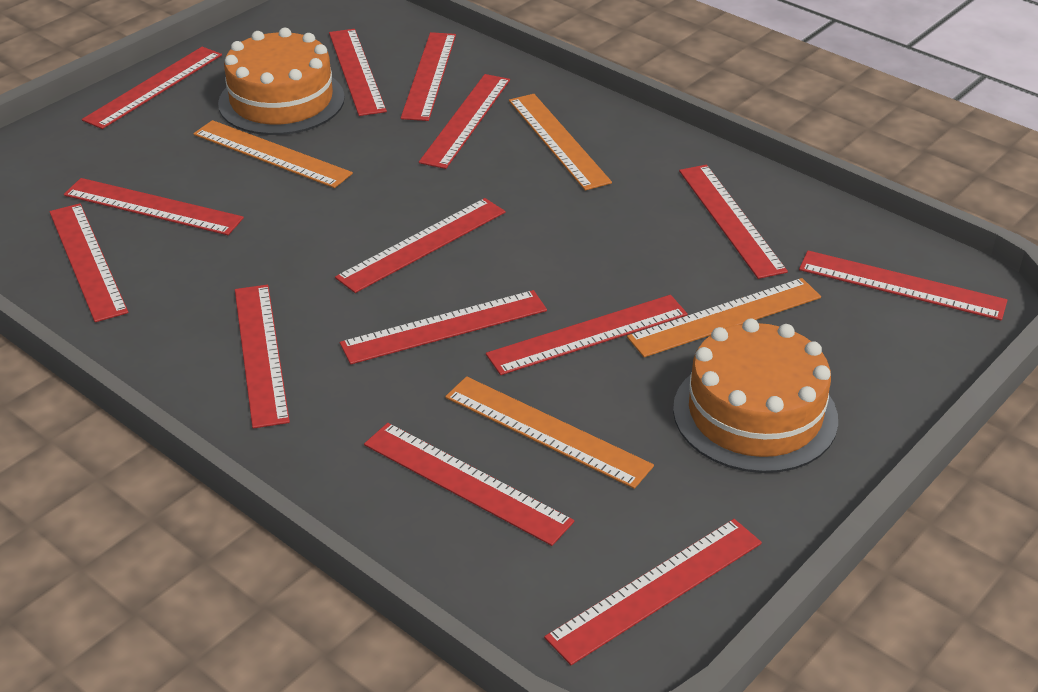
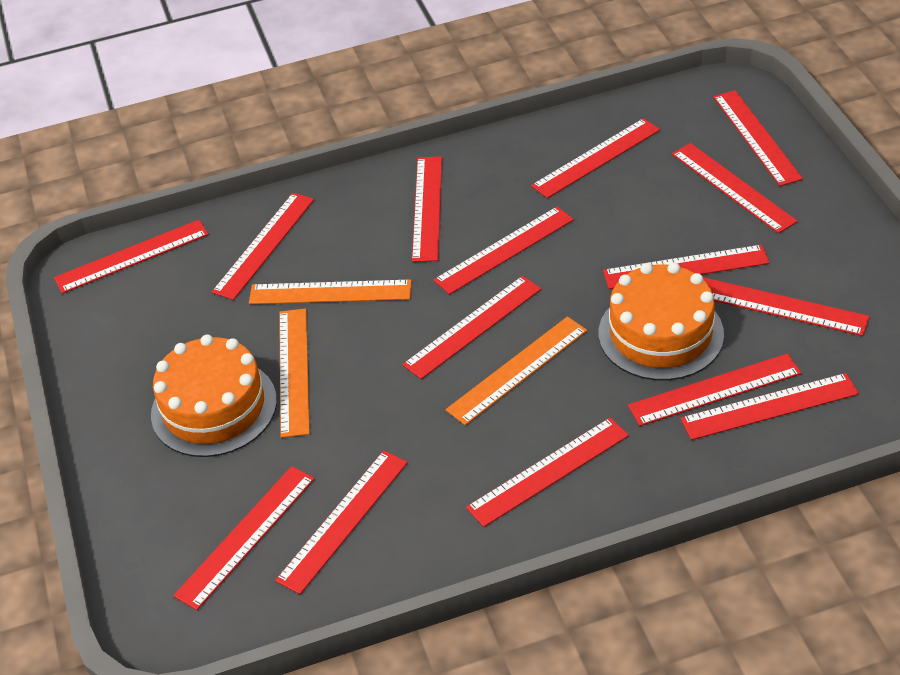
orange ruler: 4 -> 3
red ruler: 14 -> 15

